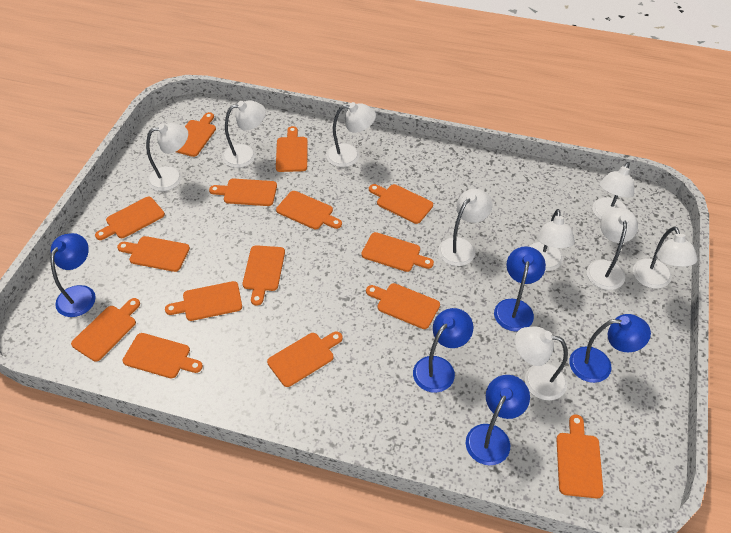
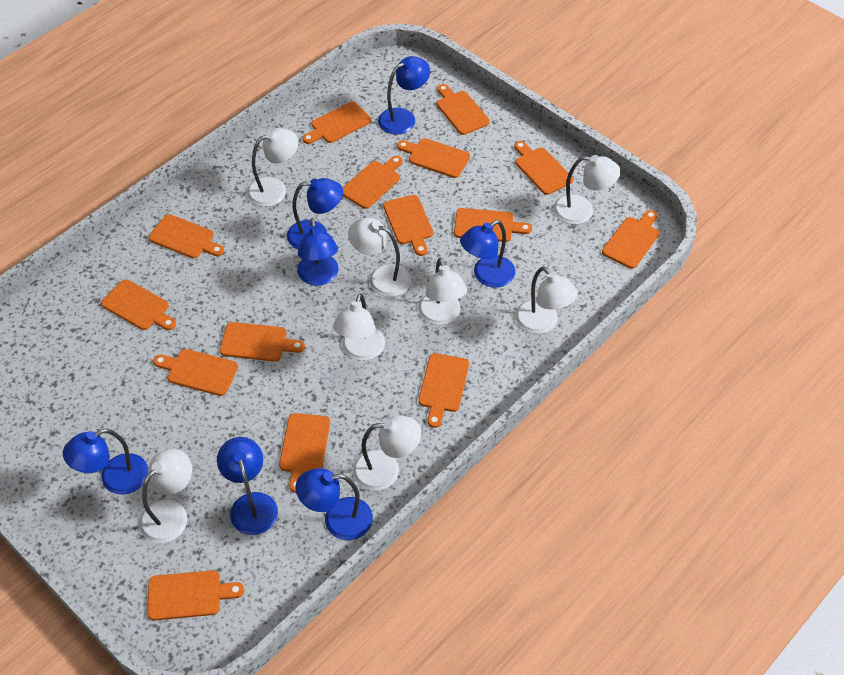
blue lamp: 5 -> 7
white lamp: 9 -> 8

